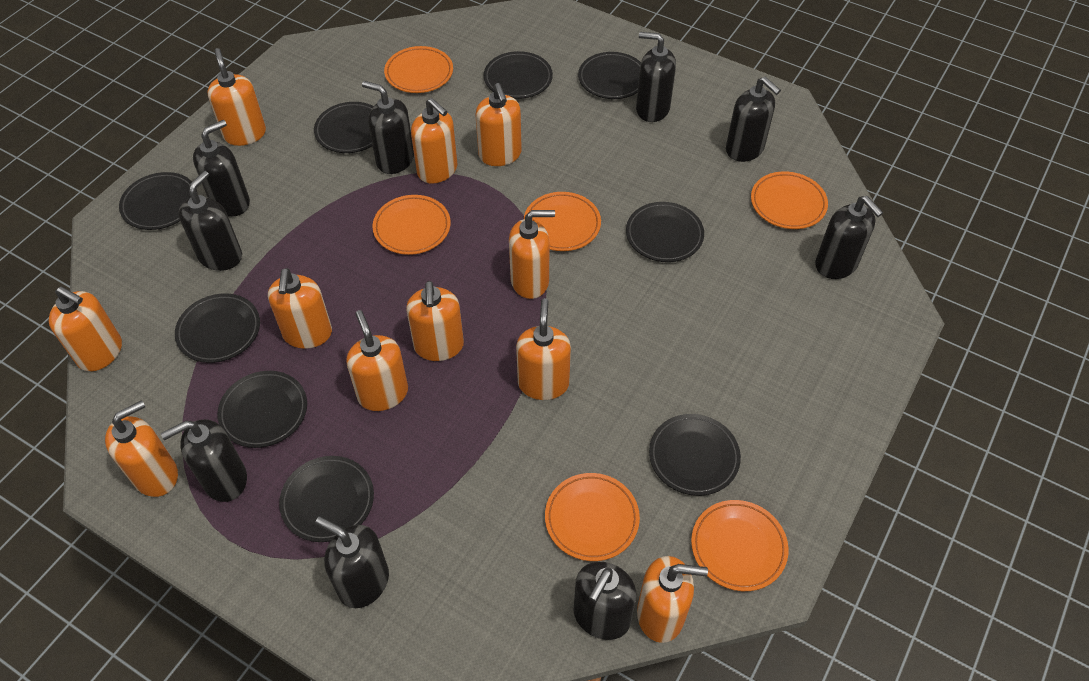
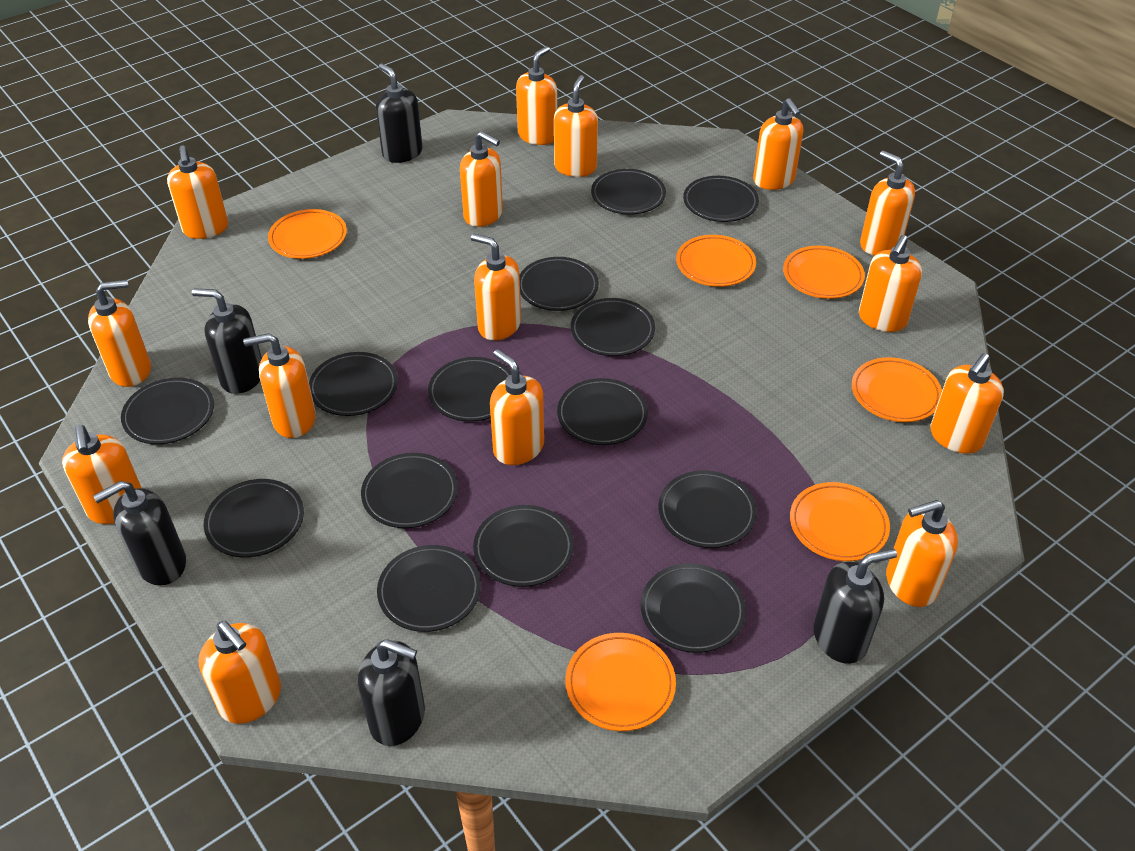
black plate: 9 -> 14
black soap dispenser: 9 -> 5
orange soap dispenser: 11 -> 15

